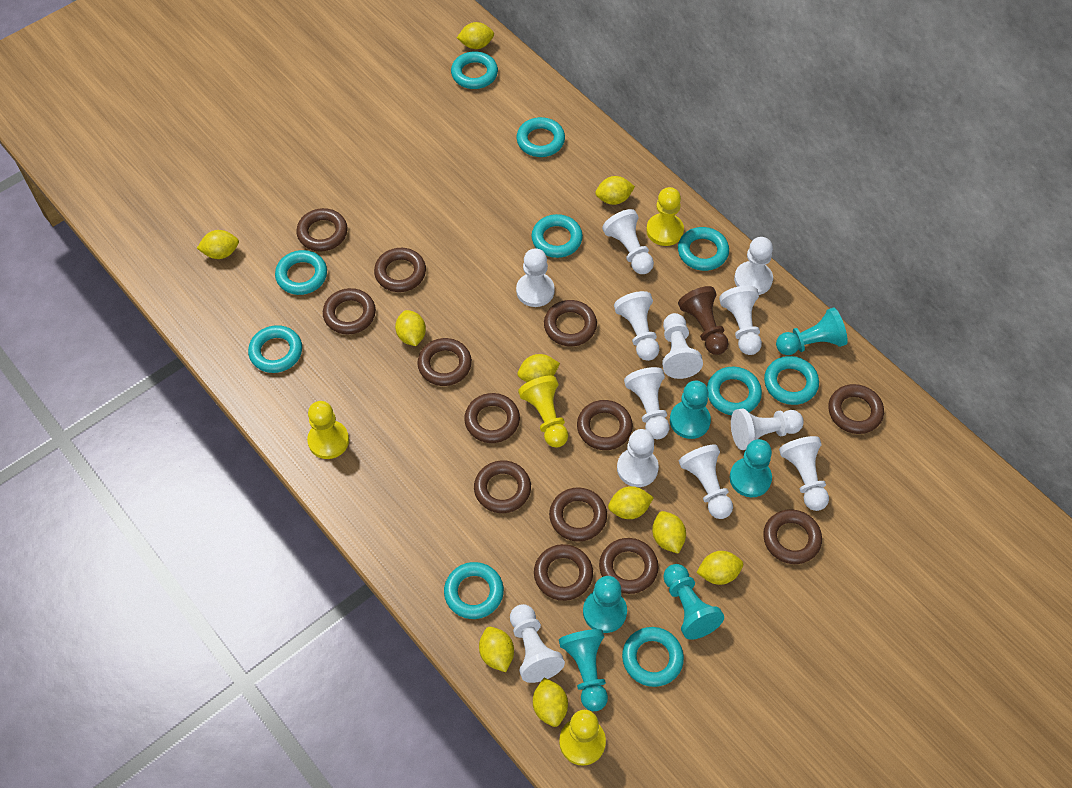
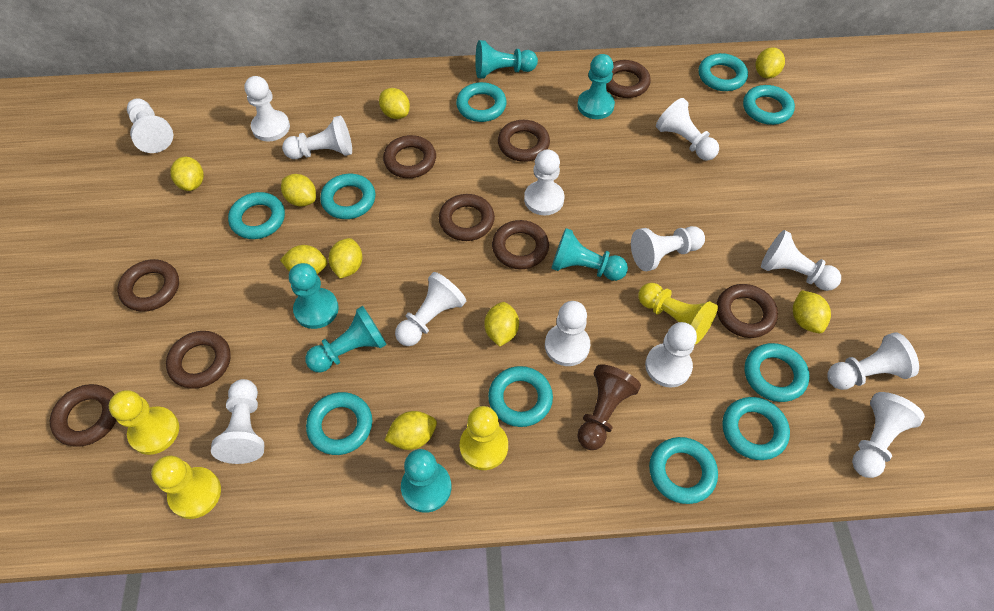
brown ring: 13 -> 9
white pawn: 12 -> 13
yellow lemon: 10 -> 9

